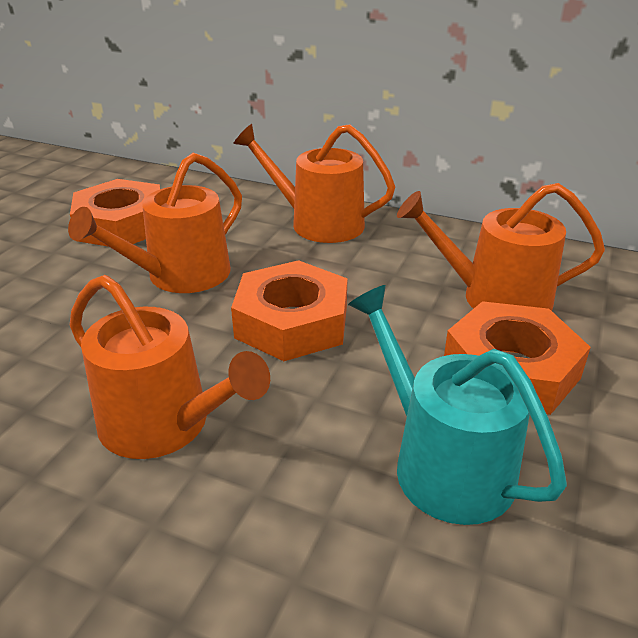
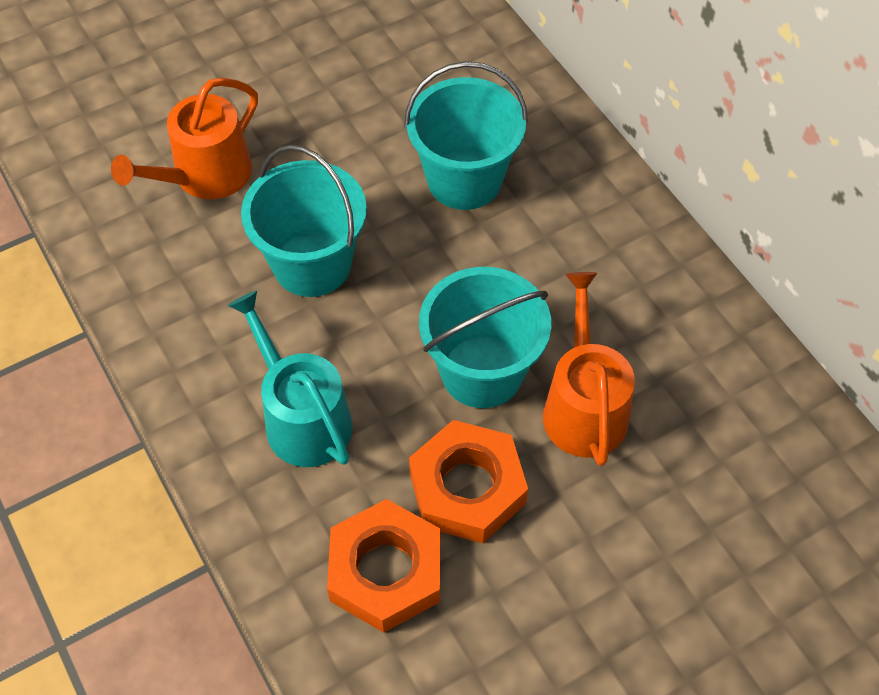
orange nut: 3 -> 2
orange watering can: 4 -> 2
turquoise bucket: 0 -> 3

